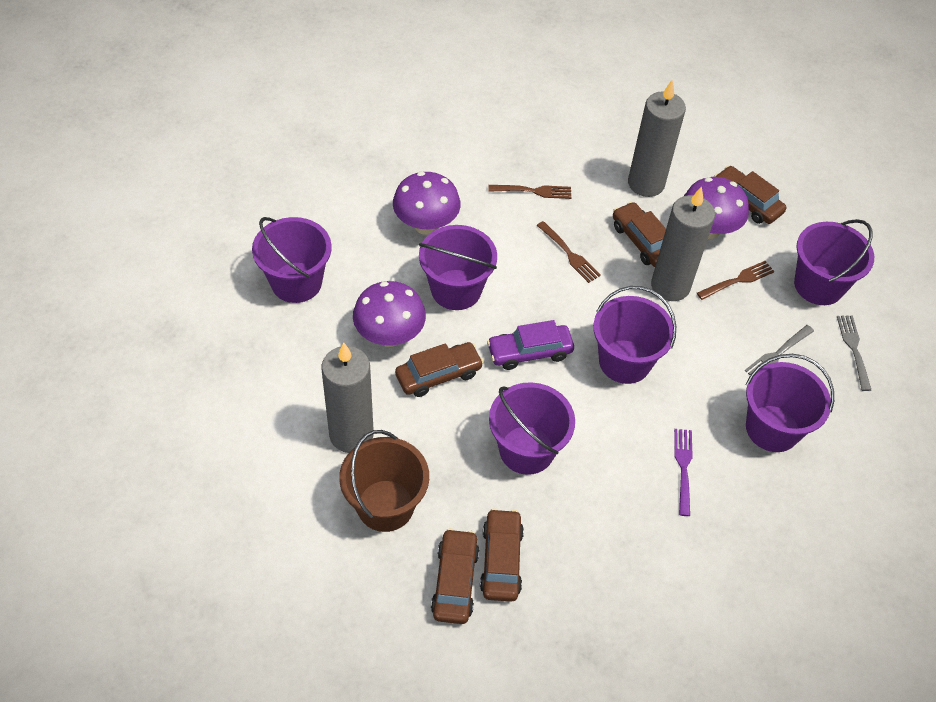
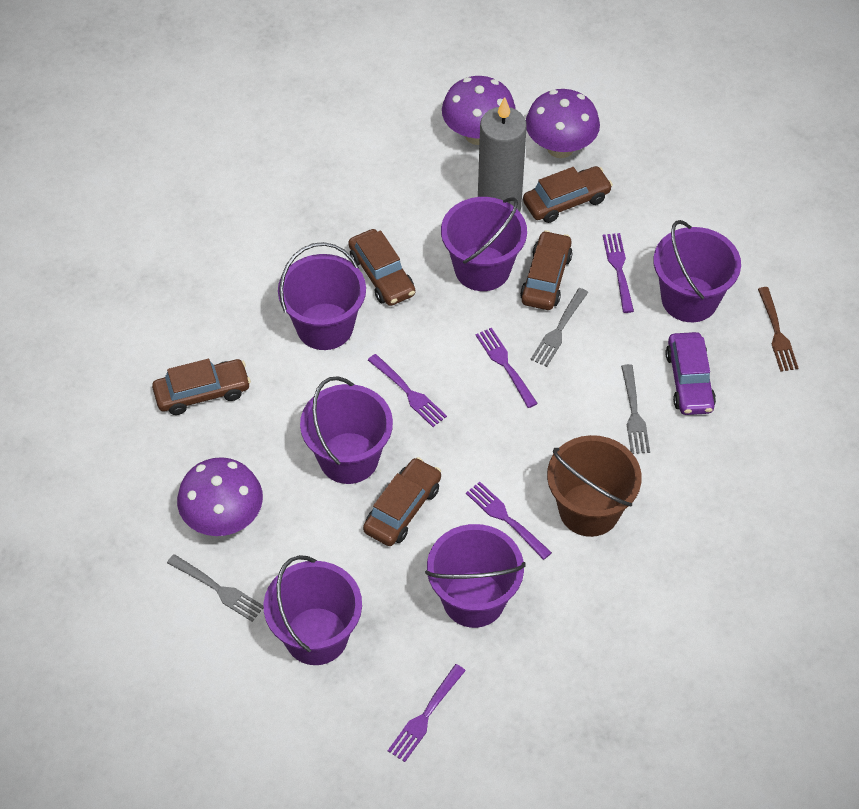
brown fork: 3 -> 1
grey candle: 3 -> 1
grey fork: 2 -> 3
purple fork: 1 -> 5

